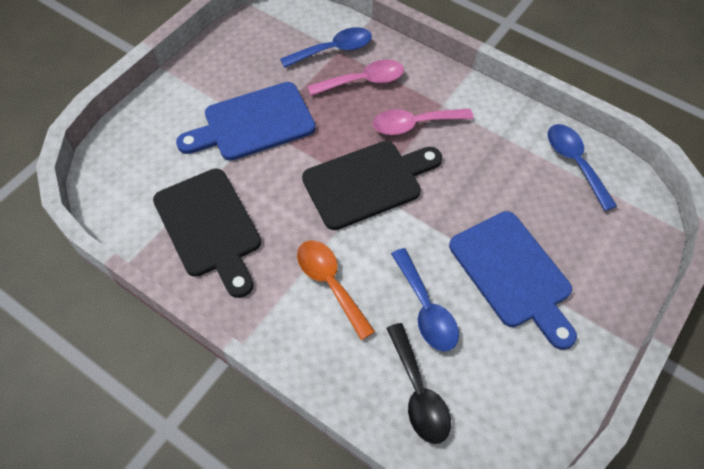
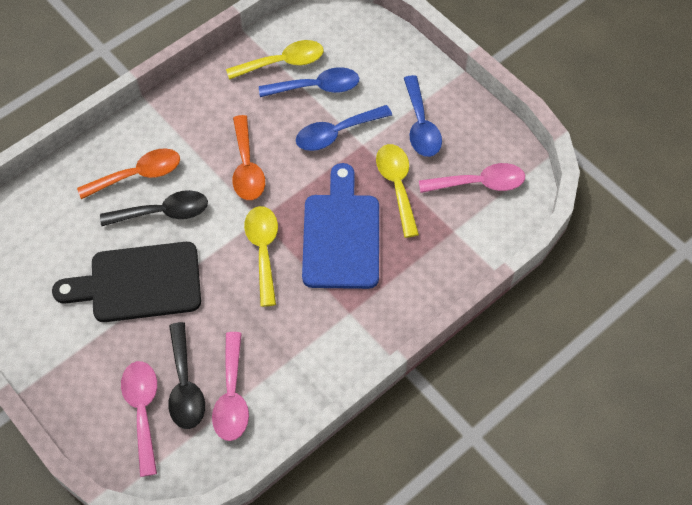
black cutting board: 2 -> 1
black spoon: 1 -> 2
blue cutting board: 2 -> 1
orange spoon: 1 -> 2
pink spoon: 2 -> 3
yellow spoon: 0 -> 3

